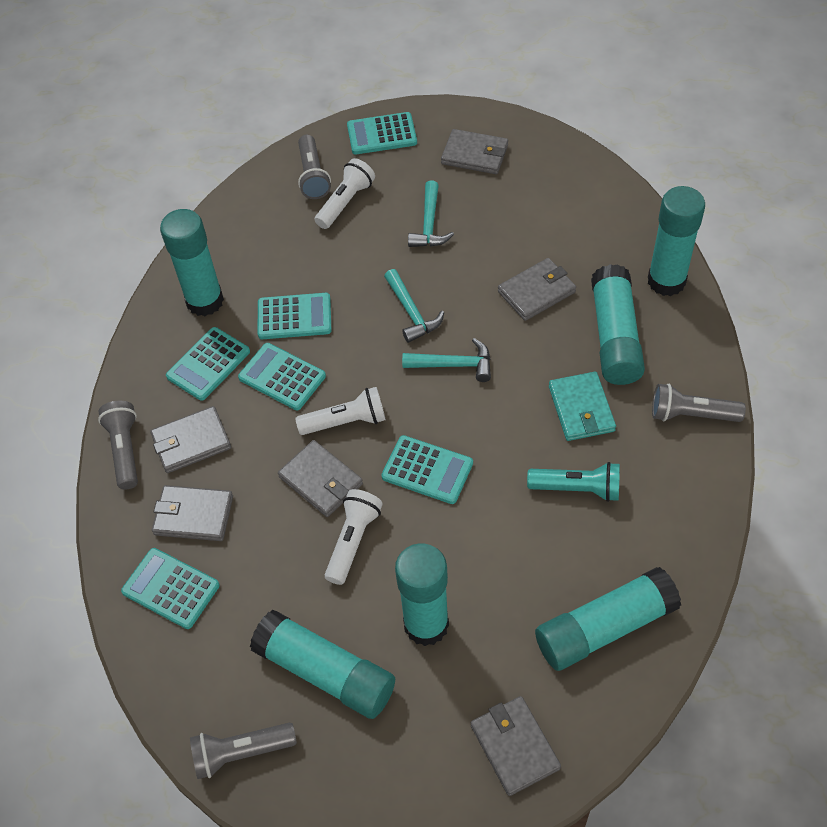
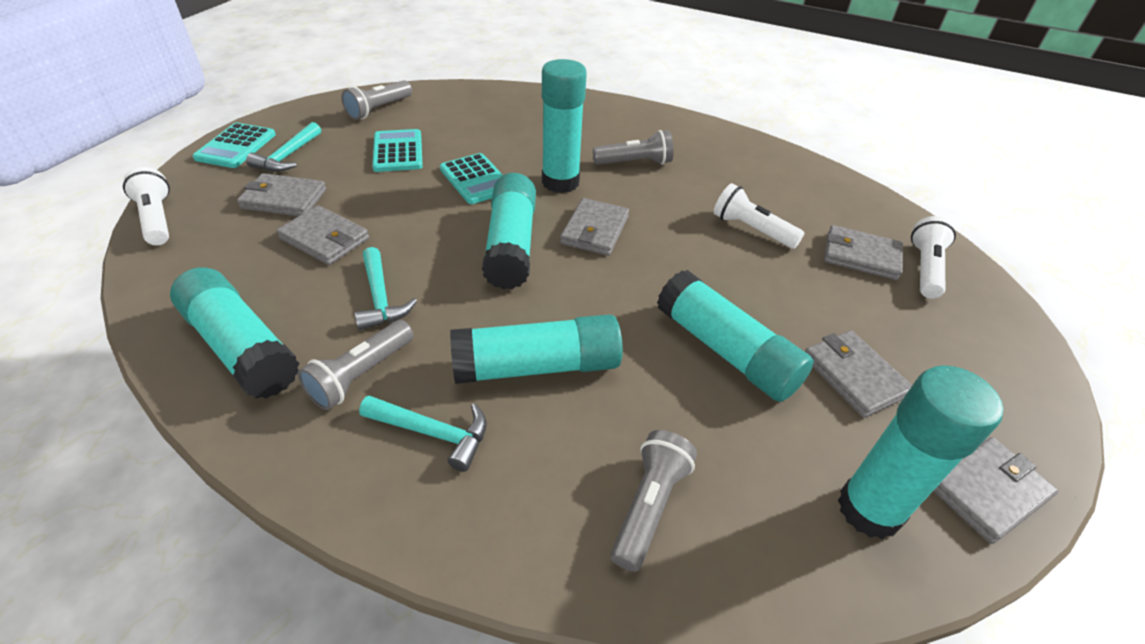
turquoise calculator: 6 -> 3
turquoise flashlight: 1 -> 0
turquoise wallet: 1 -> 0

